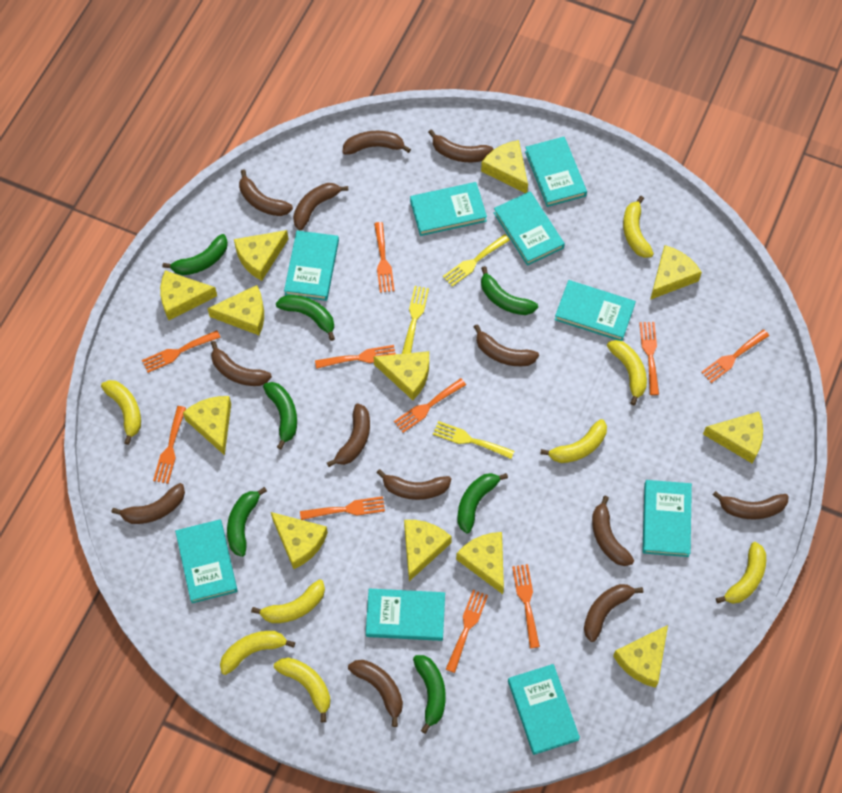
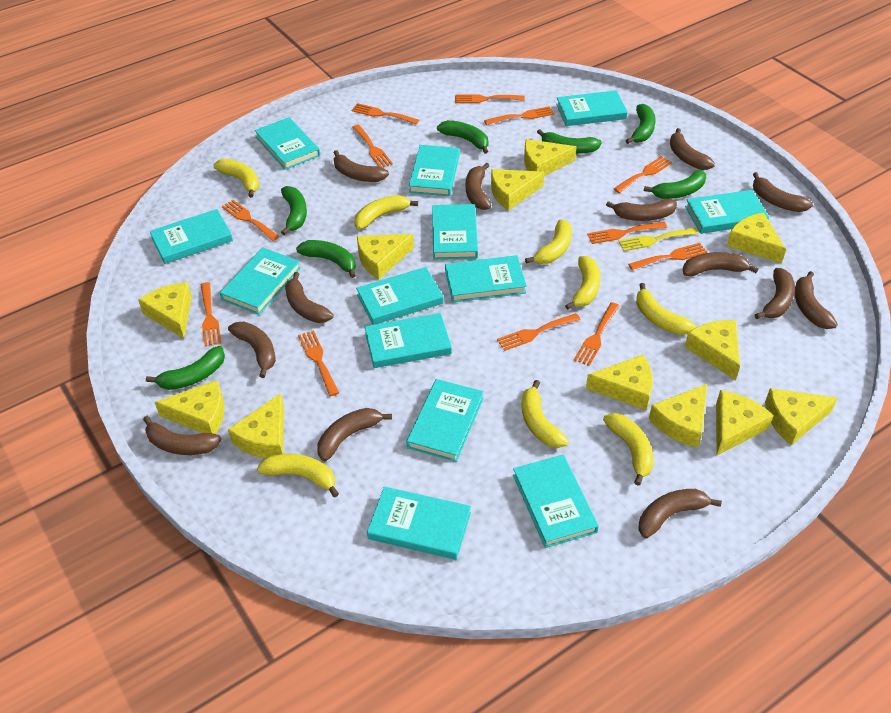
orange fork: 10 -> 12
turquoise book: 9 -> 13
yellow fork: 3 -> 1

